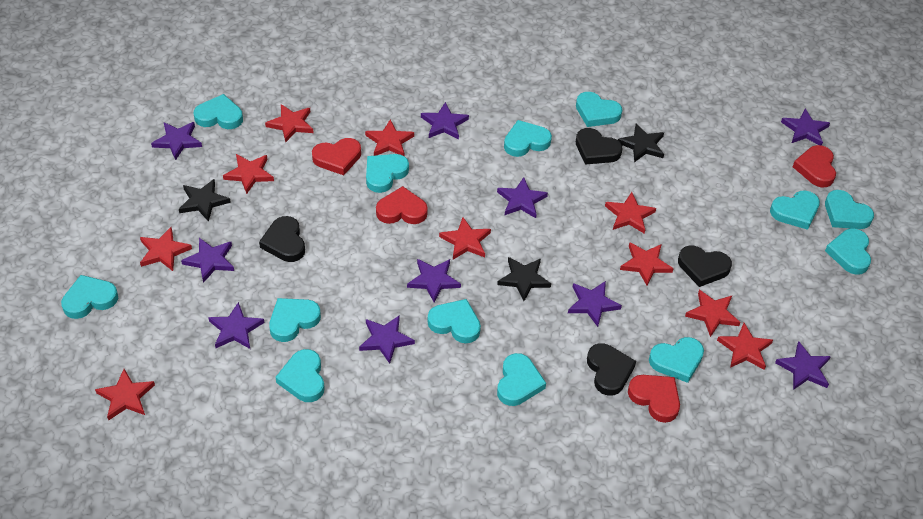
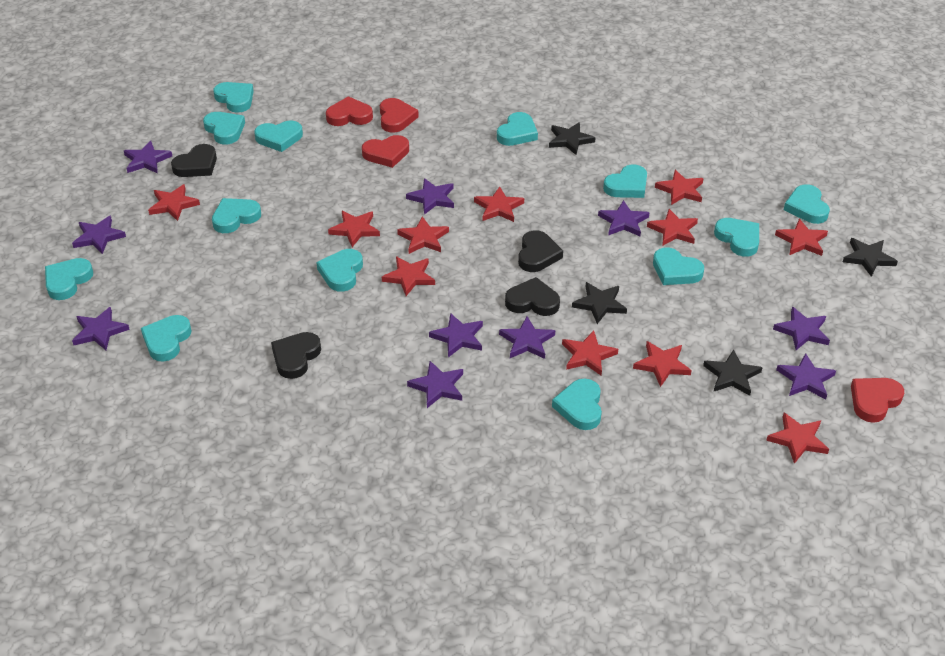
black star: 3 -> 4
red star: 10 -> 11

